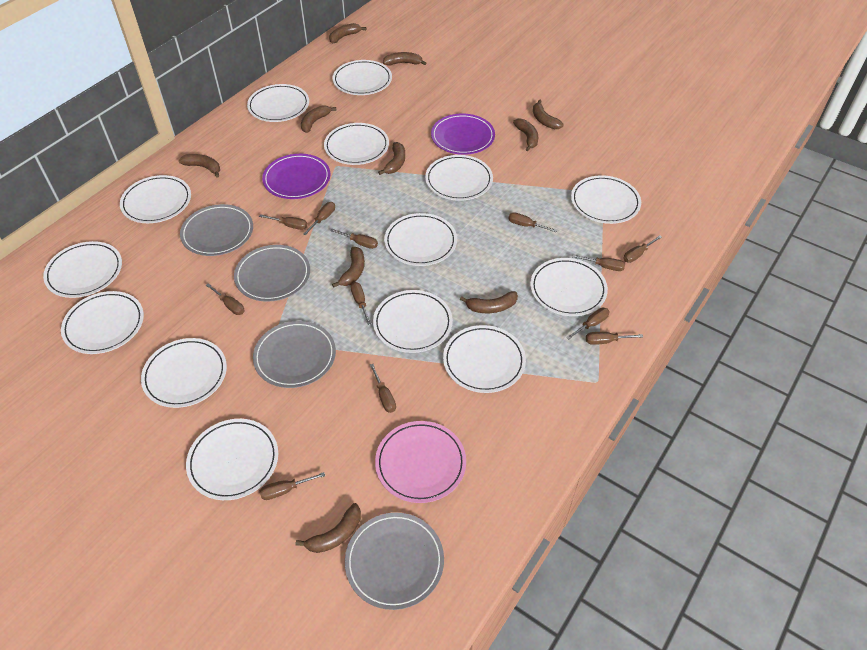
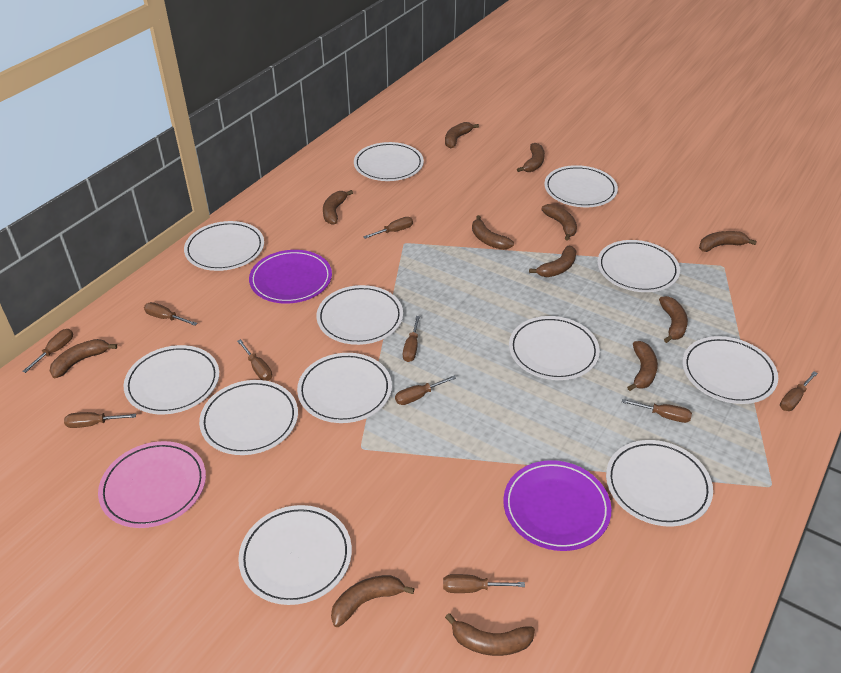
brown banana: 10 -> 12
brown screwdriver: 12 -> 10
grey plate: 4 -> 0
white plate: 14 -> 12

